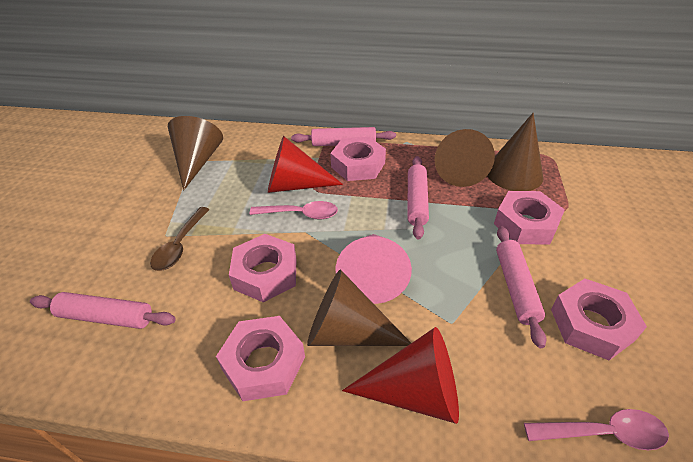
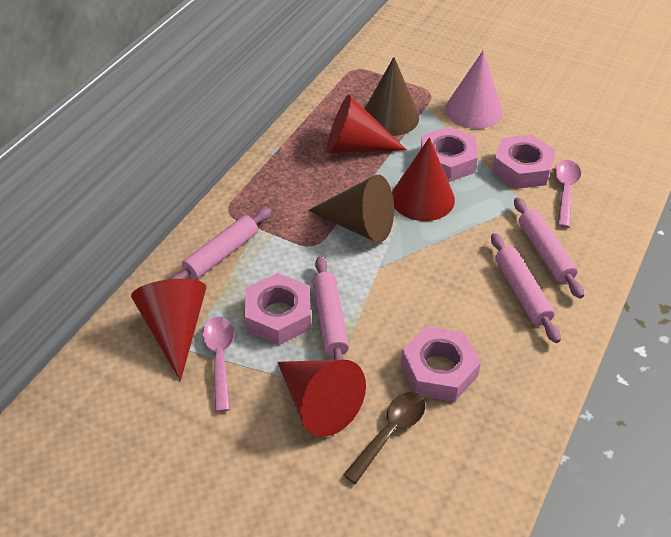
brown cone: 4 -> 2
pink nut: 5 -> 4
red cone: 2 -> 4

